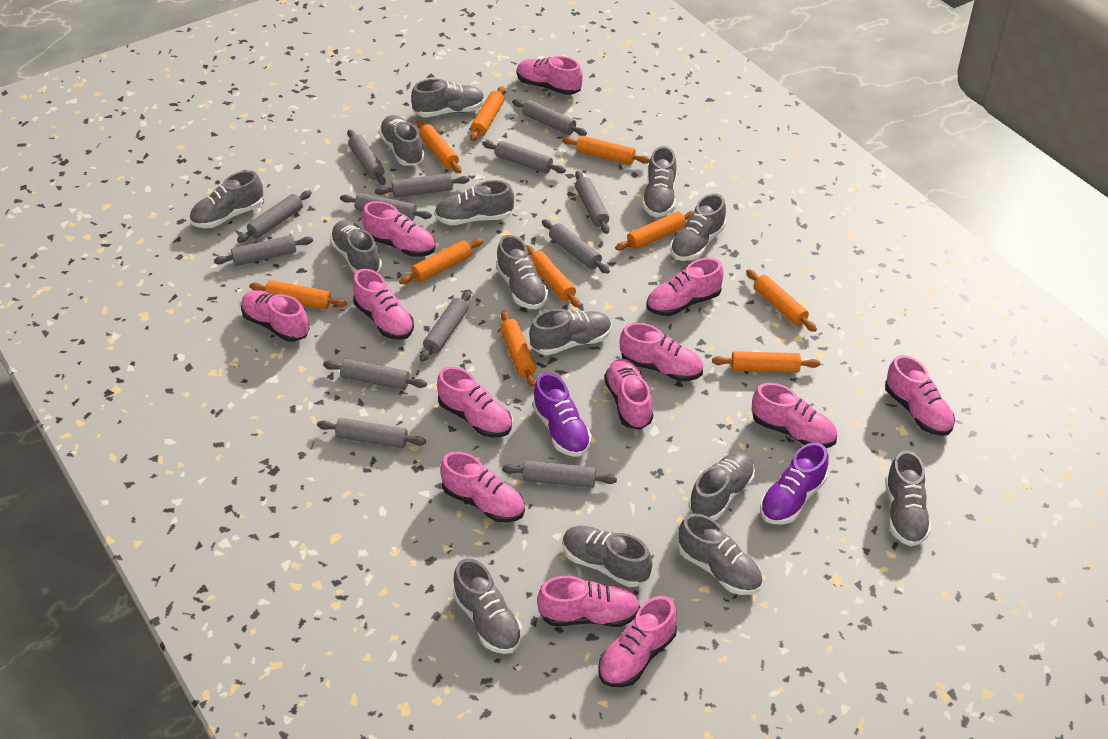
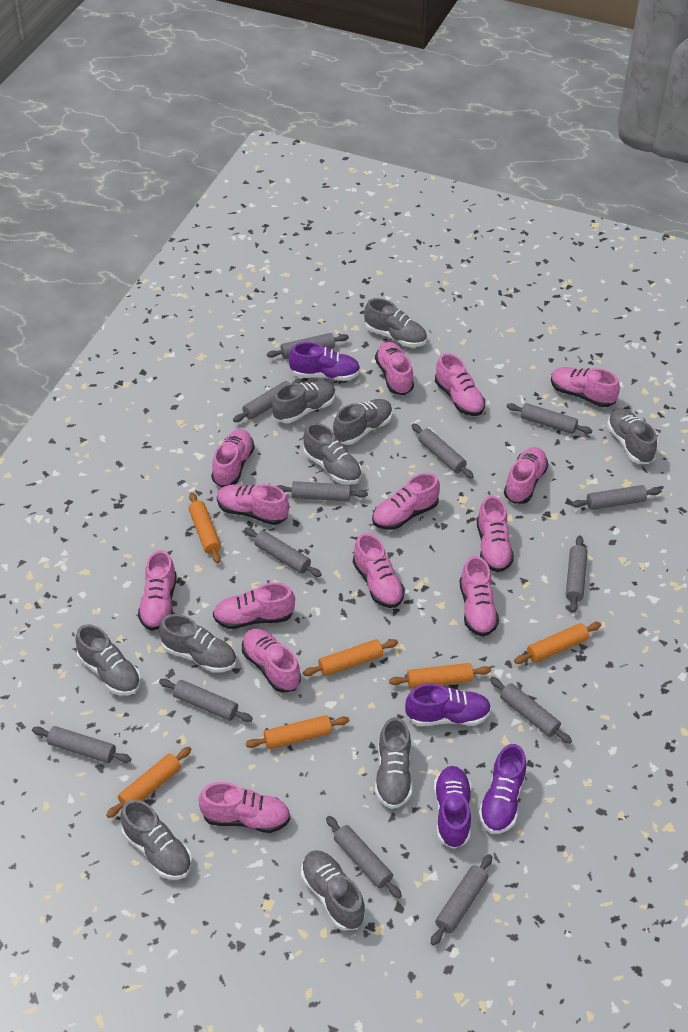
grey shoe: 14 -> 10
orange rolling pin: 10 -> 6
pink shoe: 13 -> 14
purple shoe: 2 -> 4

